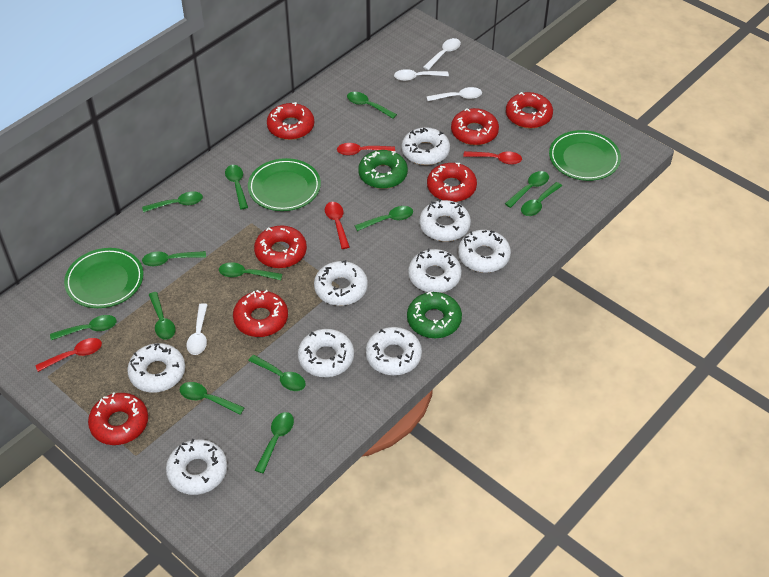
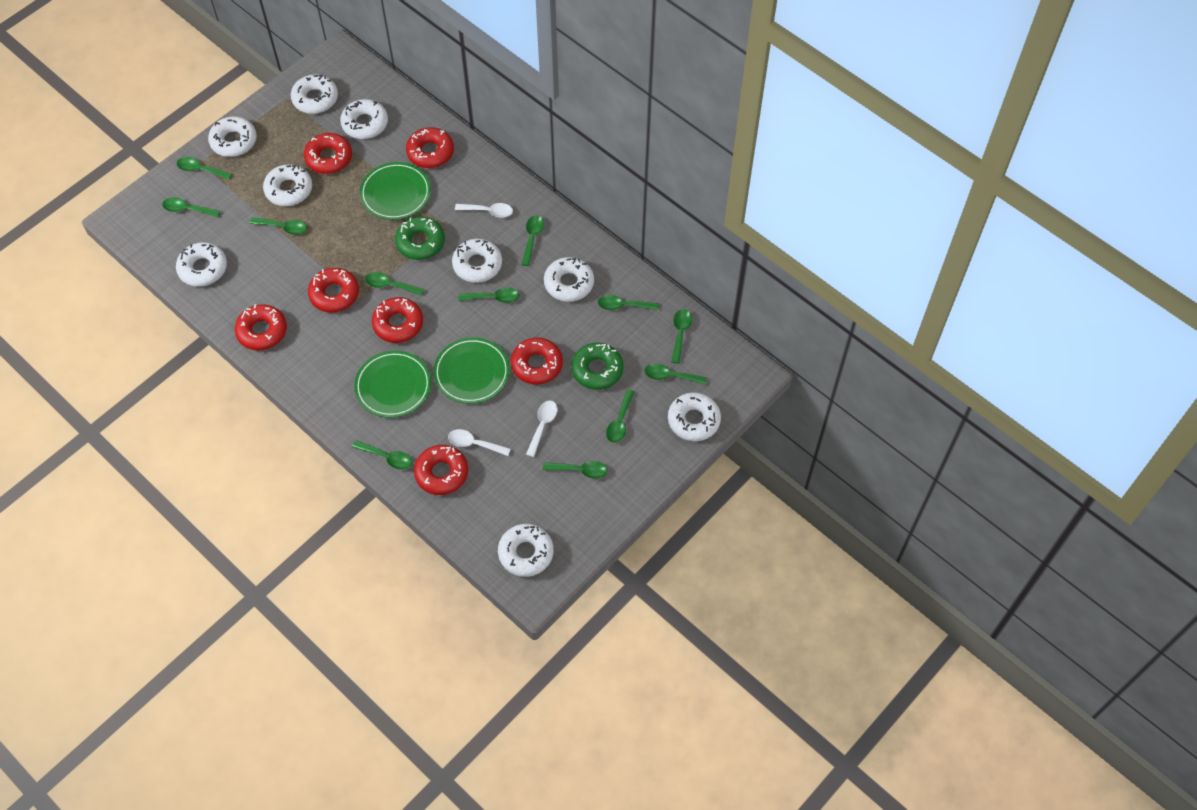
green spoon: 13 -> 12
red spoon: 4 -> 0
white spoon: 4 -> 3

